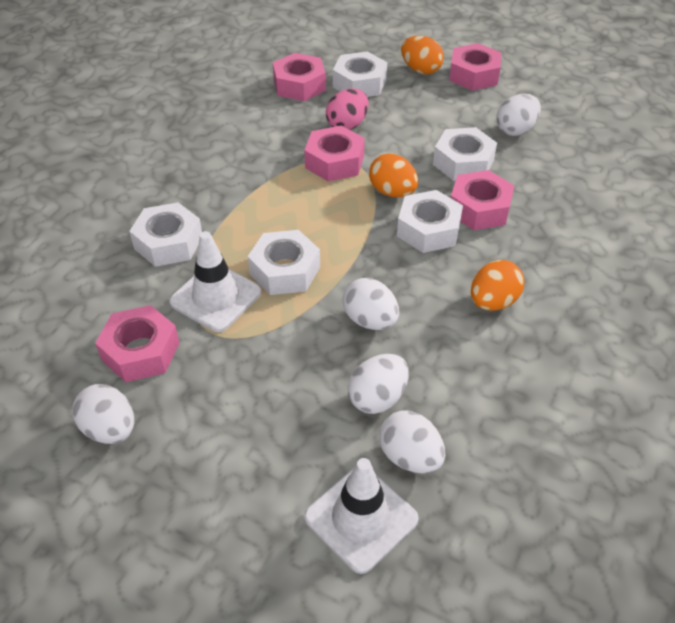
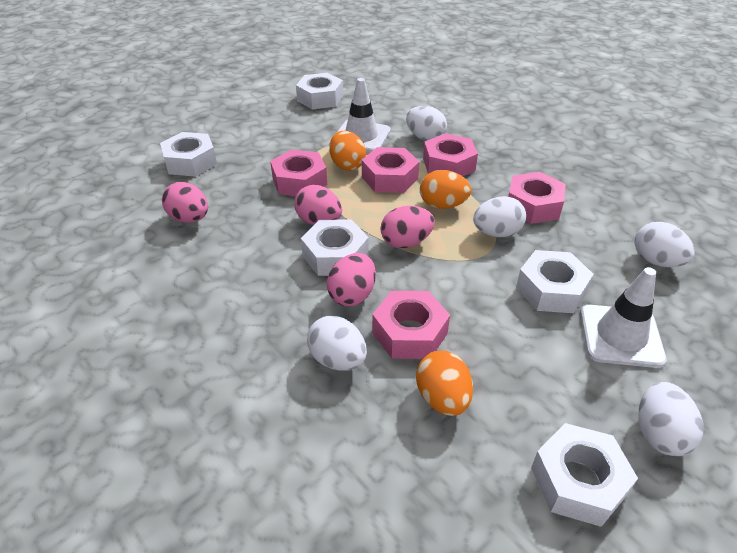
pink egg: 1 -> 4

